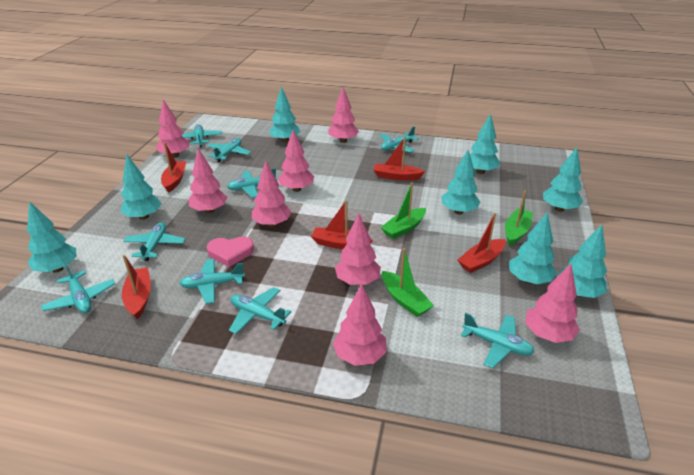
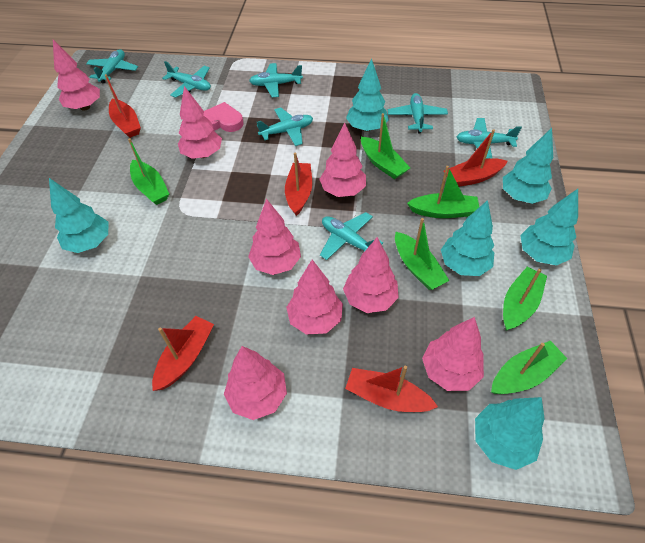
green boat: 3 -> 6
turquoise plane: 9 -> 7
turquoise tree: 8 -> 6

